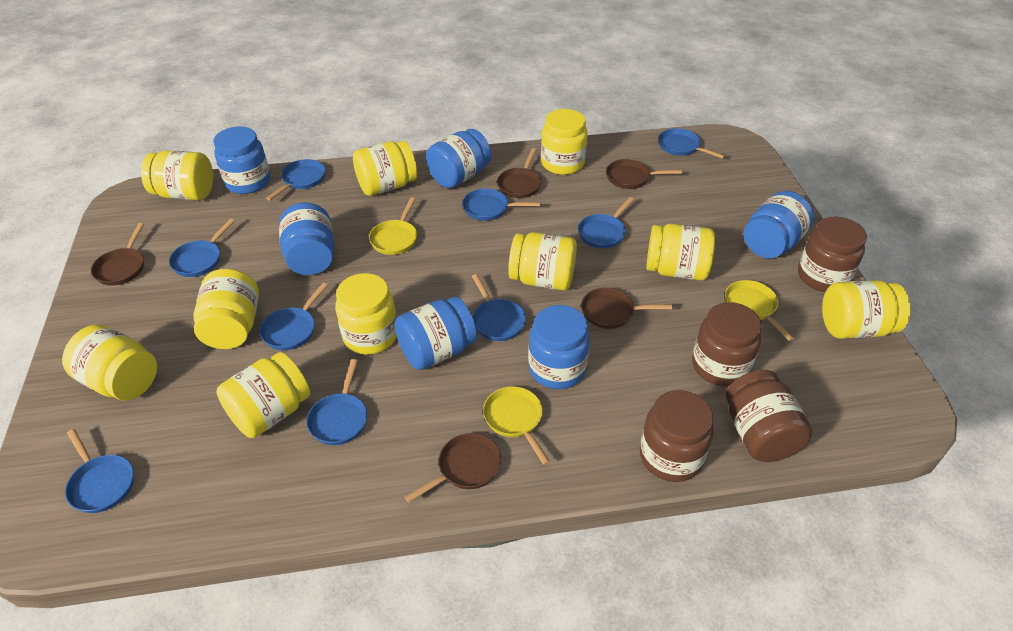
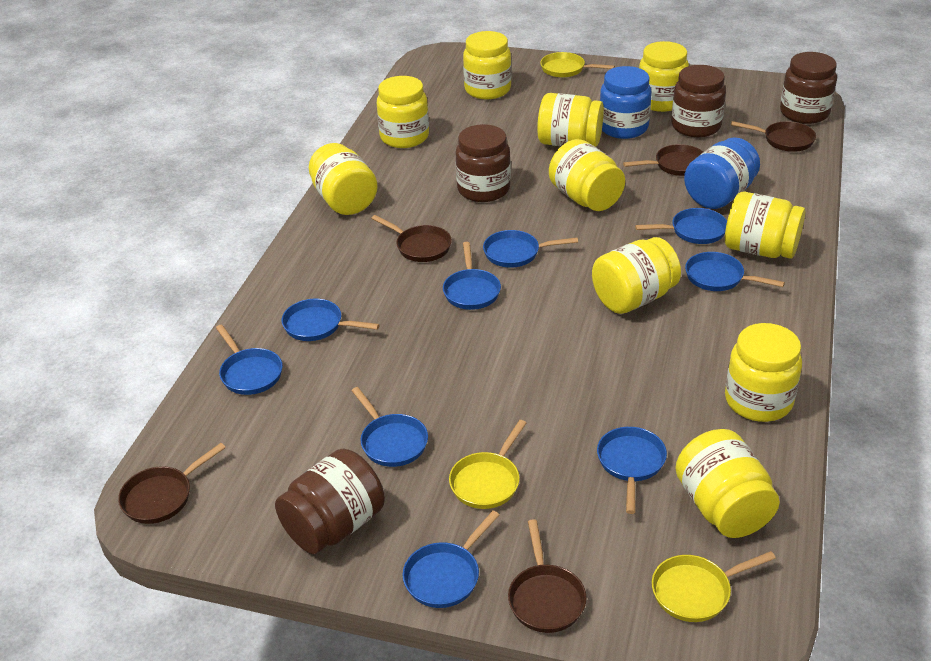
blue jar: 6 -> 2

